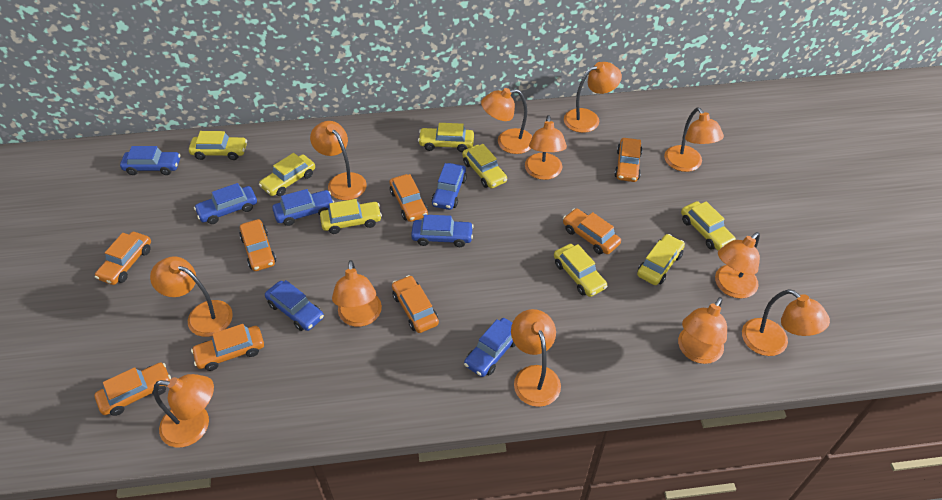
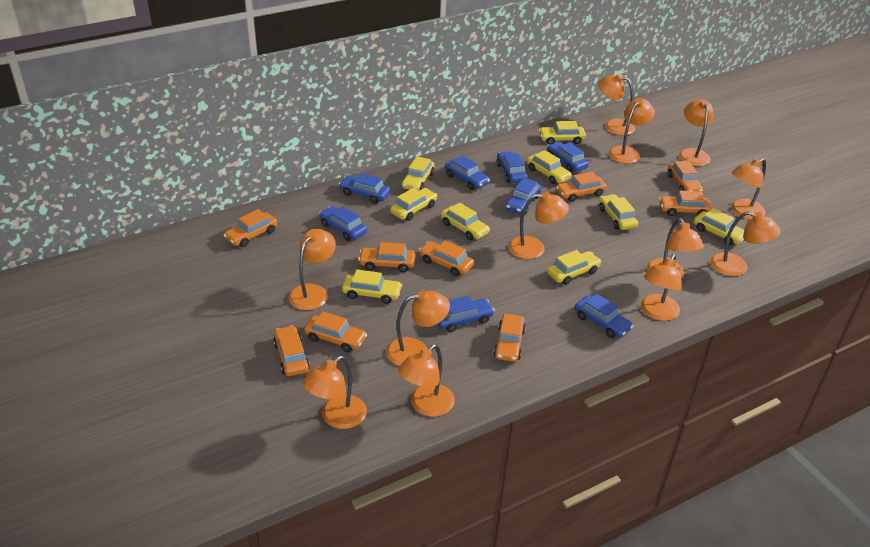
blue car: 7 -> 8
orange car: 8 -> 9
yellow car: 8 -> 9

